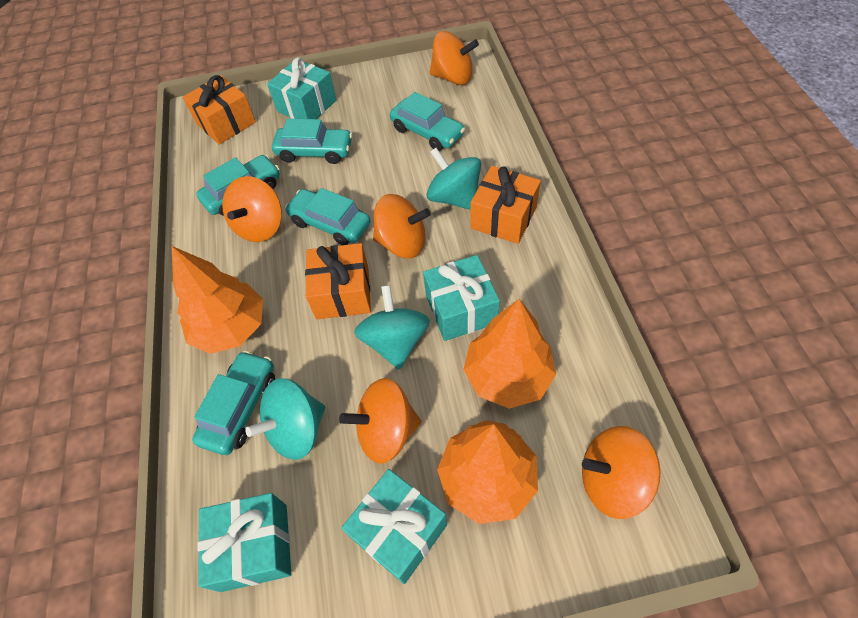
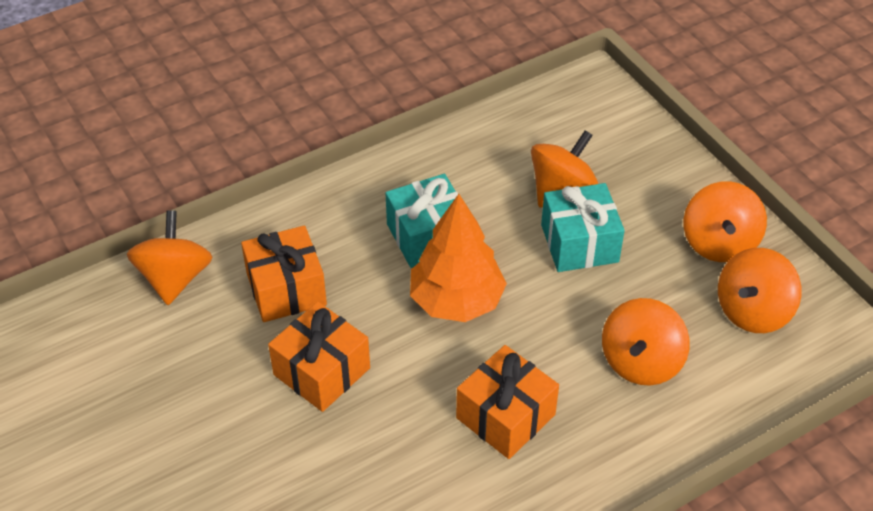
orange tree: 3 -> 1
turquoise car: 5 -> 0
turquoise gift: 4 -> 2
turquoise spinning top: 3 -> 0

